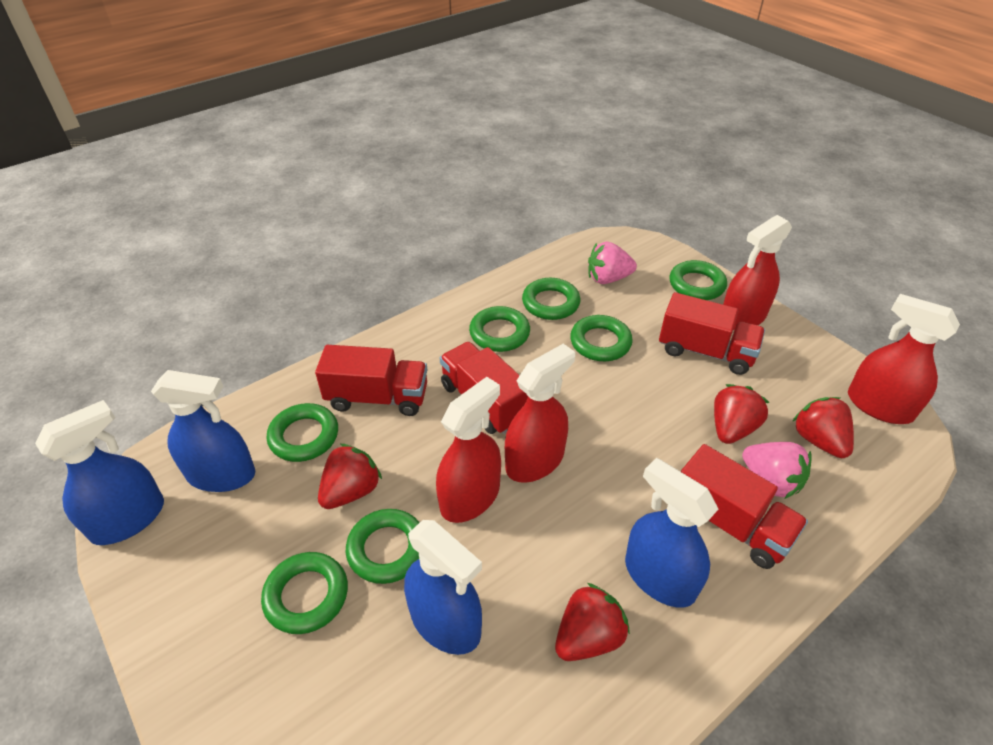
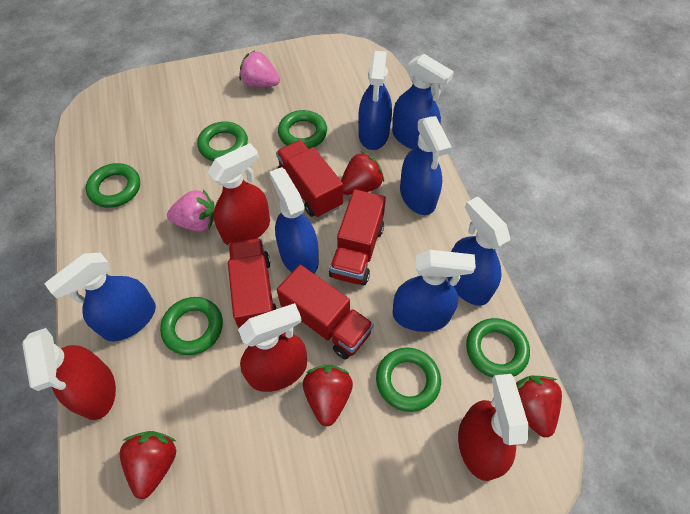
blue spray bottle: 4 -> 7
green ring: 7 -> 6

